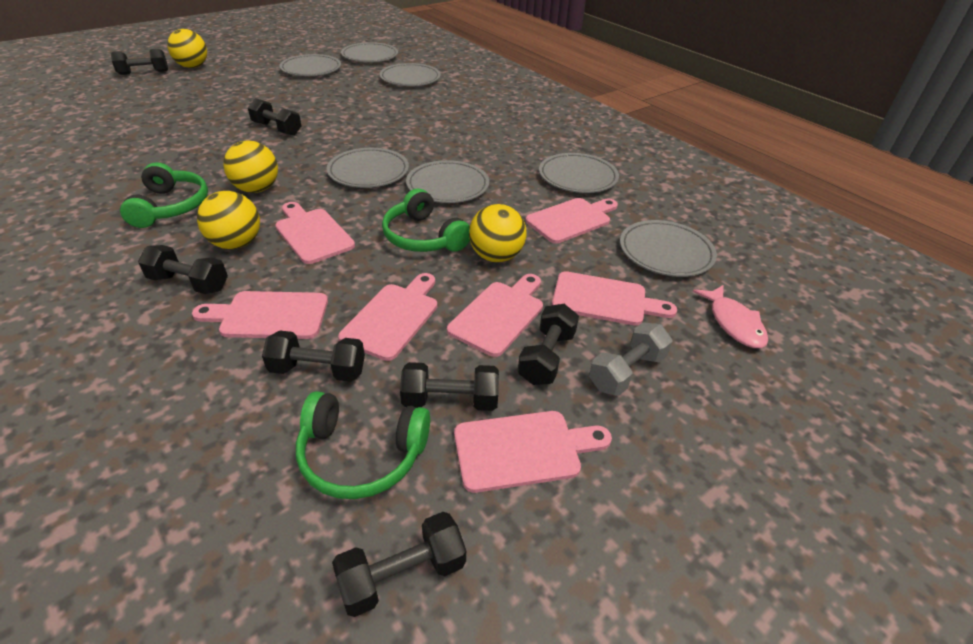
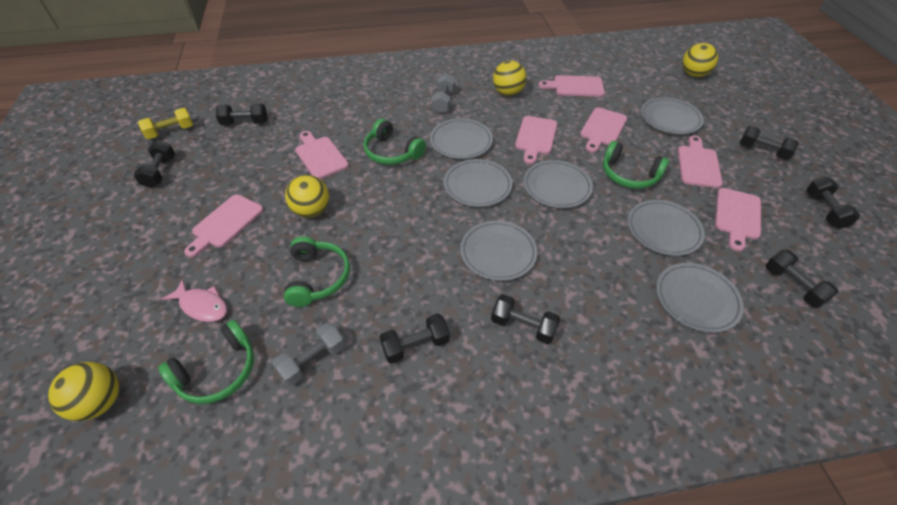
green headphones: 3 -> 4
grey dumbbell: 1 -> 2
yellow dumbbell: 0 -> 1

